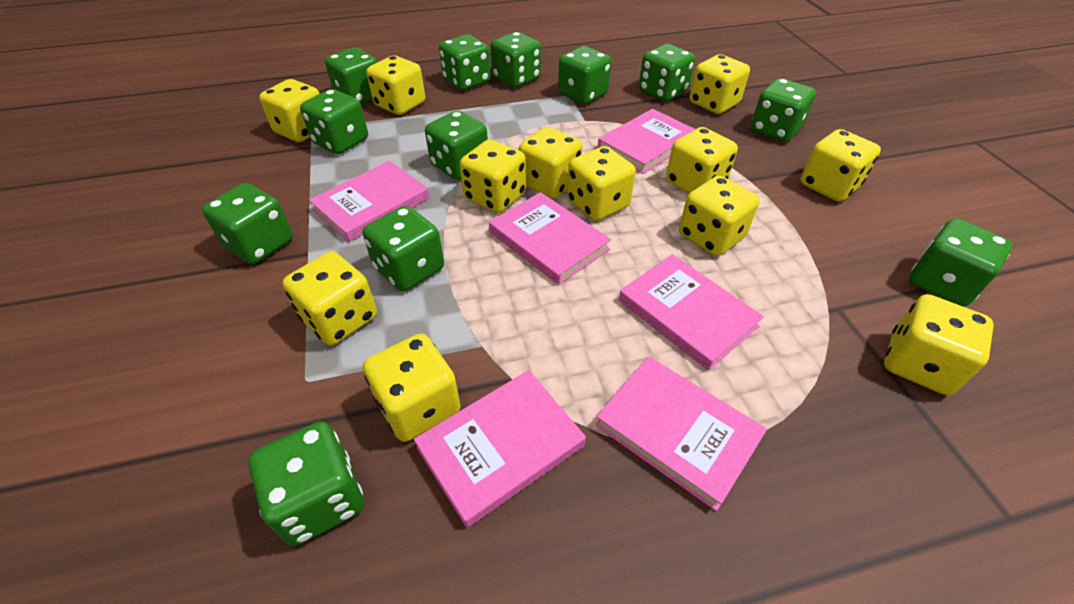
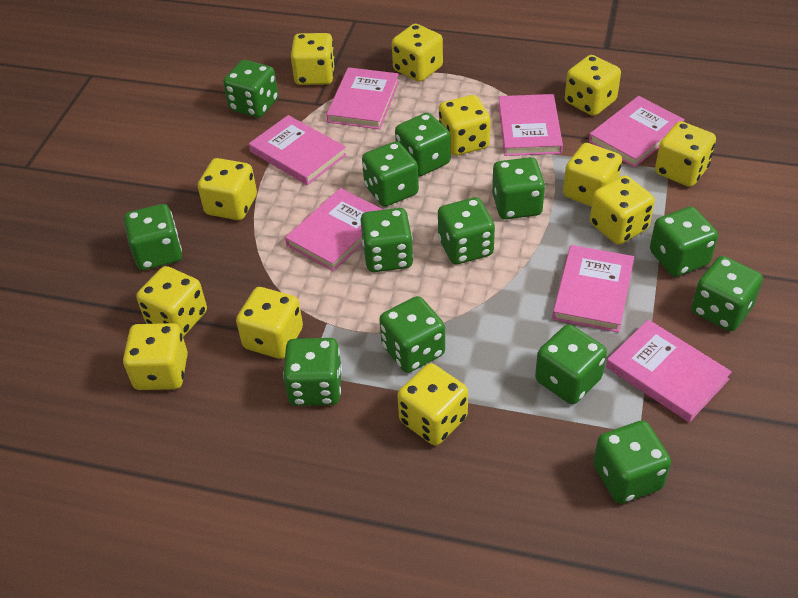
green dice: 12 -> 13
pink book: 6 -> 7

